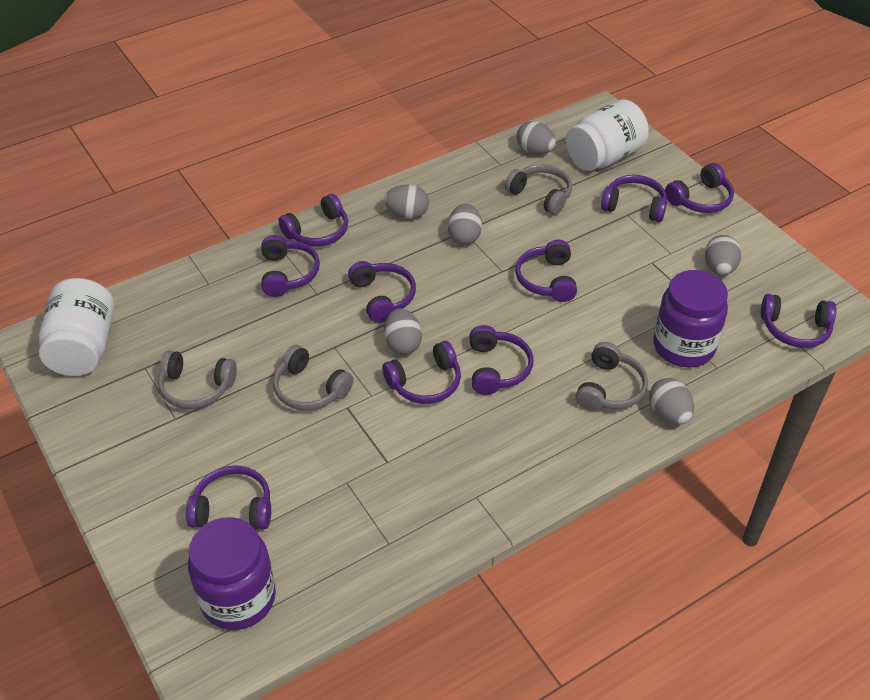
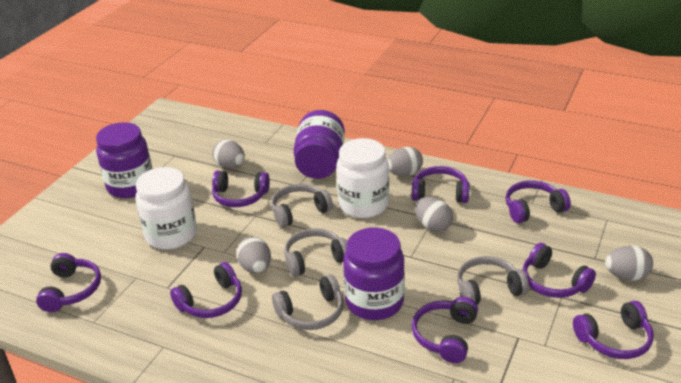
grey egg: 6 -> 5
purple headphones: 10 -> 8
purple jar: 2 -> 3

